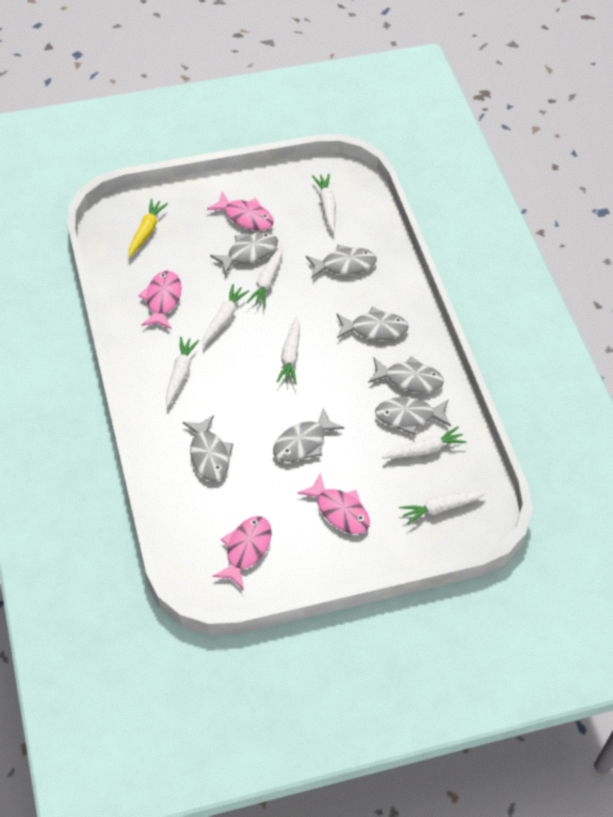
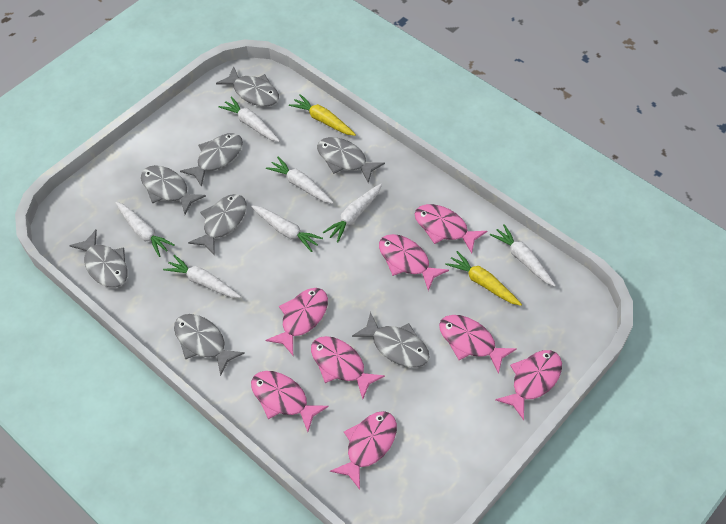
grey fish: 7 -> 8
pink fish: 4 -> 8
yellow carrot: 1 -> 2

